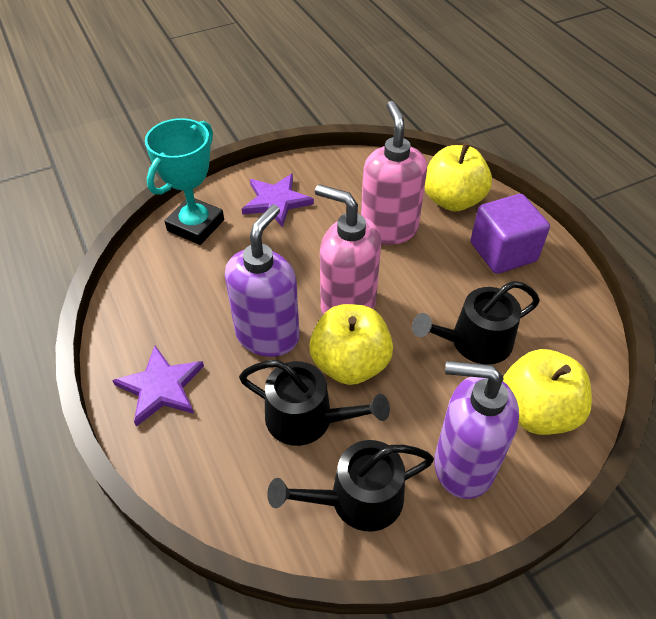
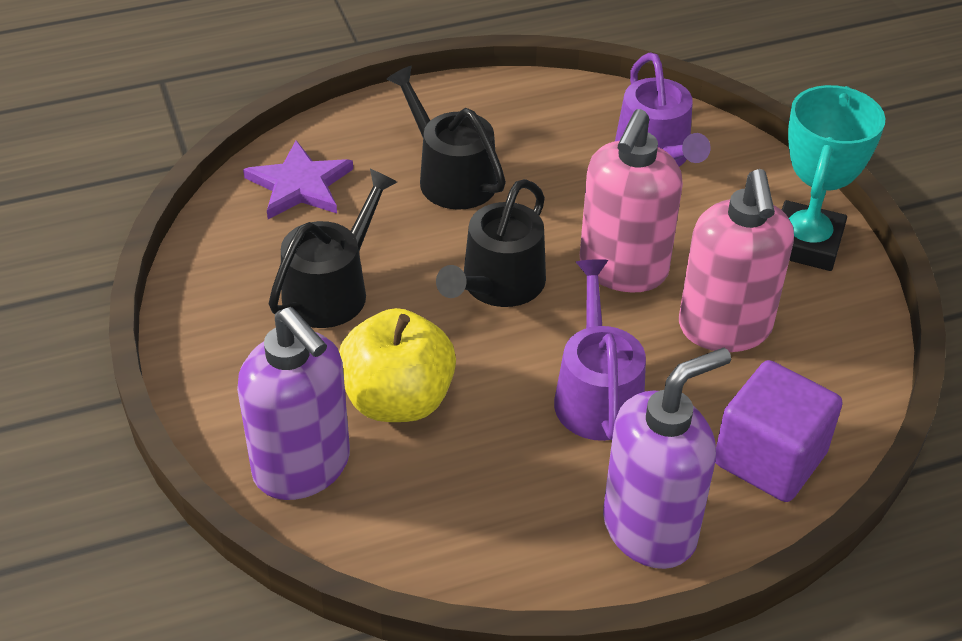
purple star: 2 -> 1
purple watering can: 0 -> 2
yellow apple: 3 -> 1

